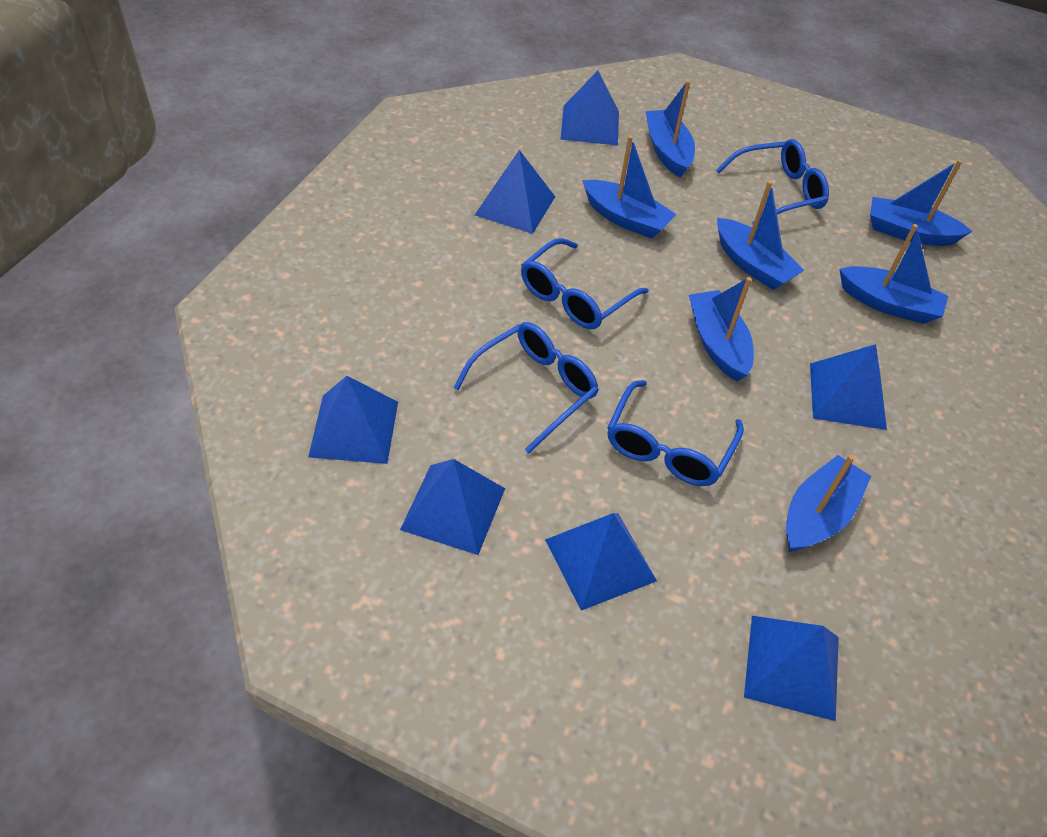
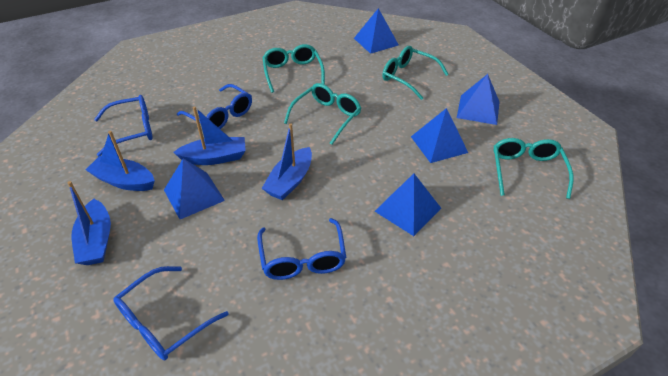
blue boat: 7 -> 4
blue pyramid: 7 -> 5
turquoise glasses: 0 -> 4

